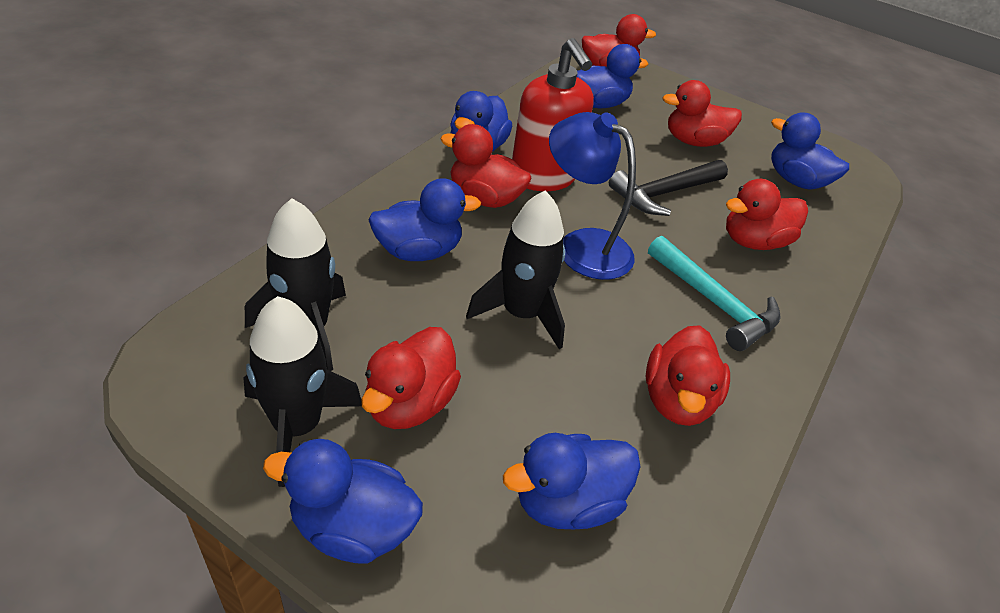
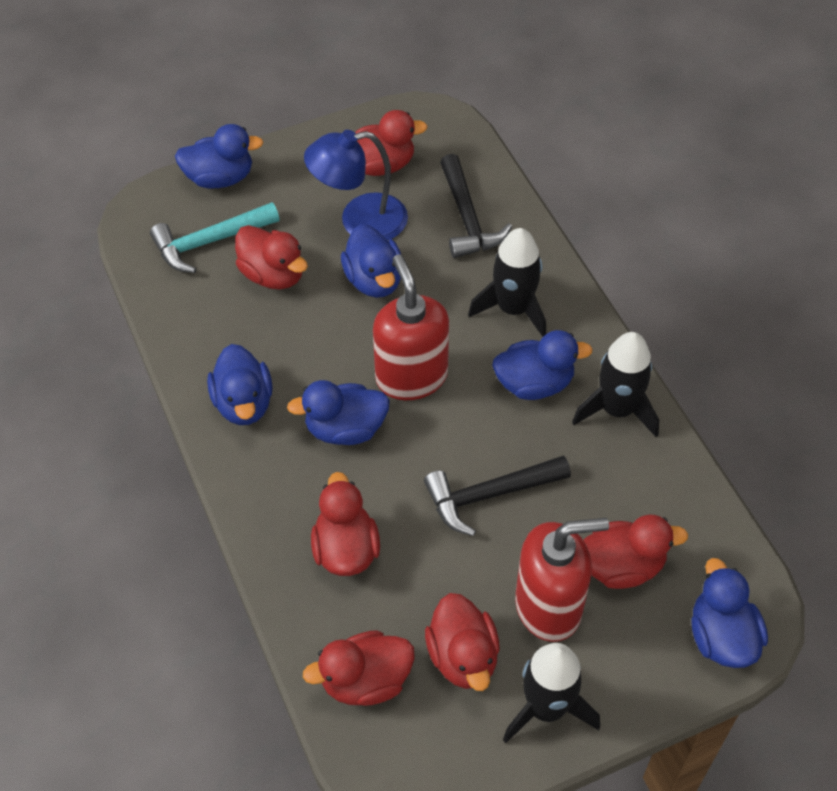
black hammer: 1 -> 2
red soap dispenser: 1 -> 2

